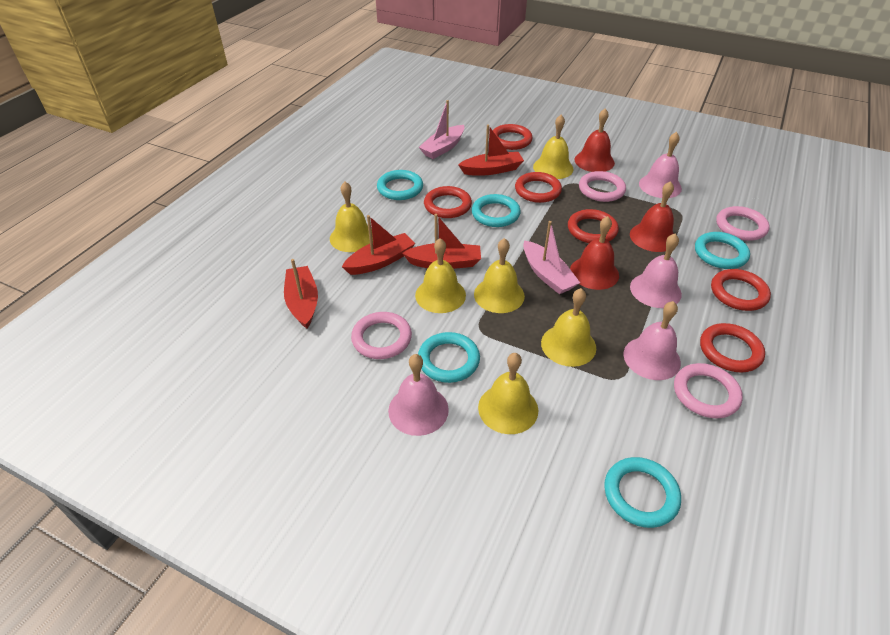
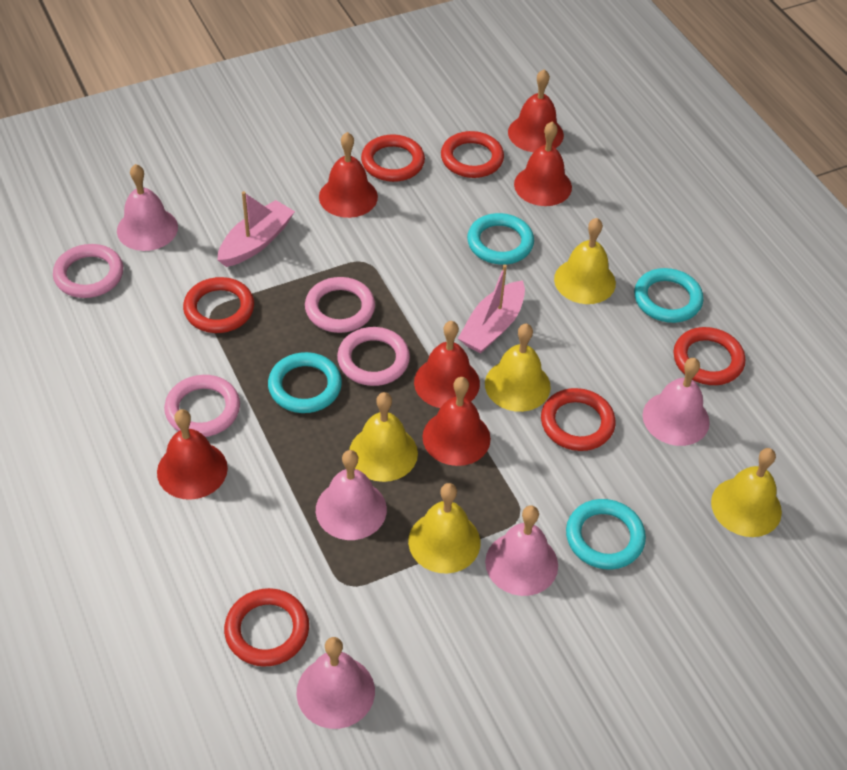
pink bell: 4 -> 5
red bell: 3 -> 6
red boat: 4 -> 0
turquoise ring: 5 -> 4
yellow bell: 6 -> 5

